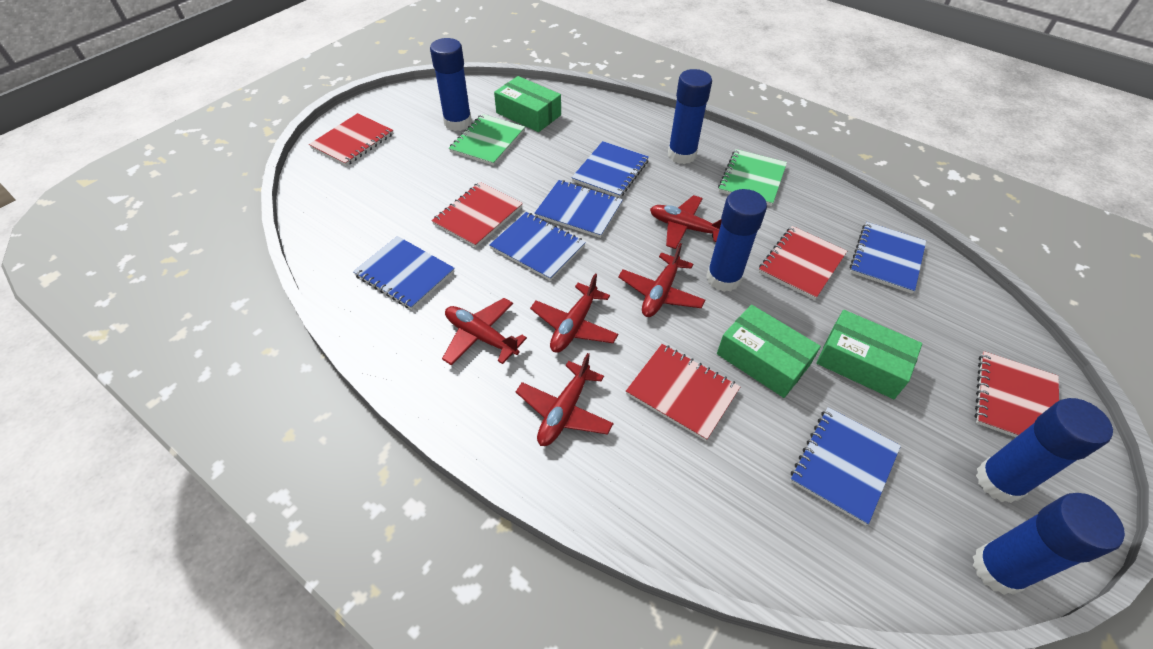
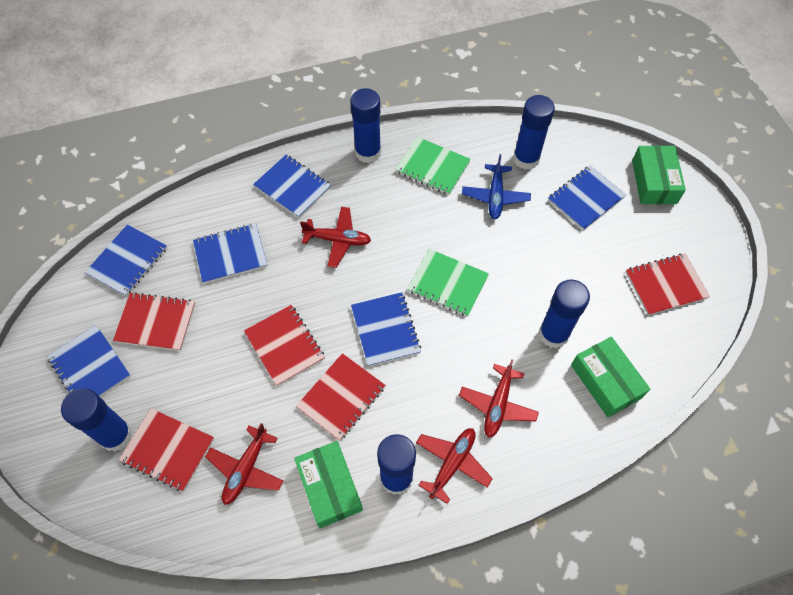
blue plane: 0 -> 1
red plane: 5 -> 4

